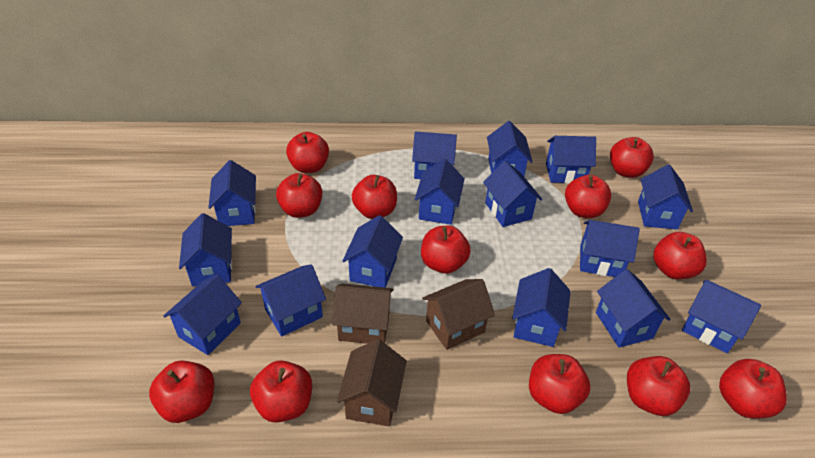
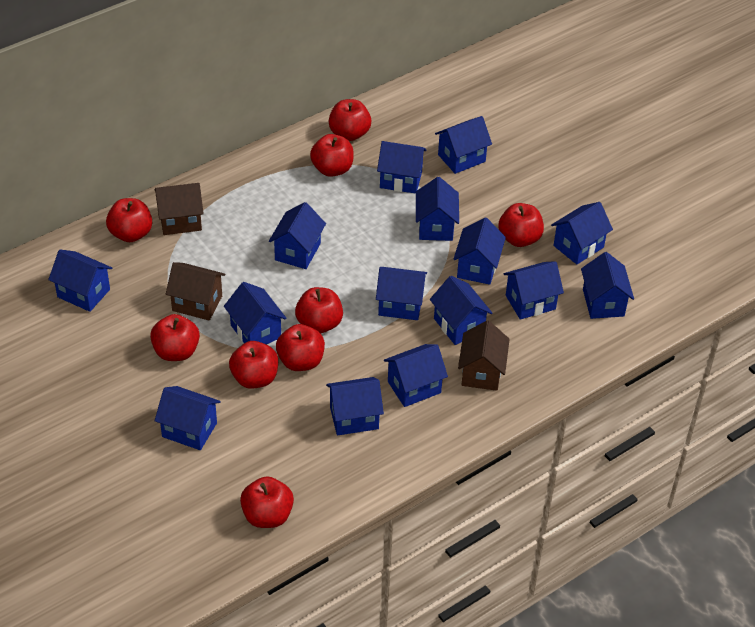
red apple: 12 -> 9

